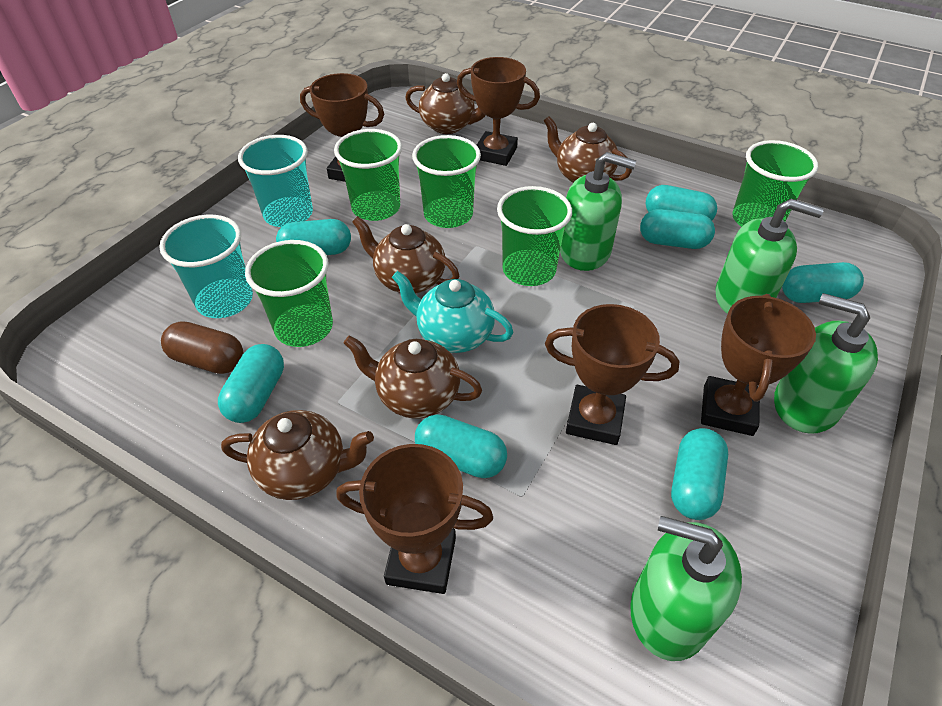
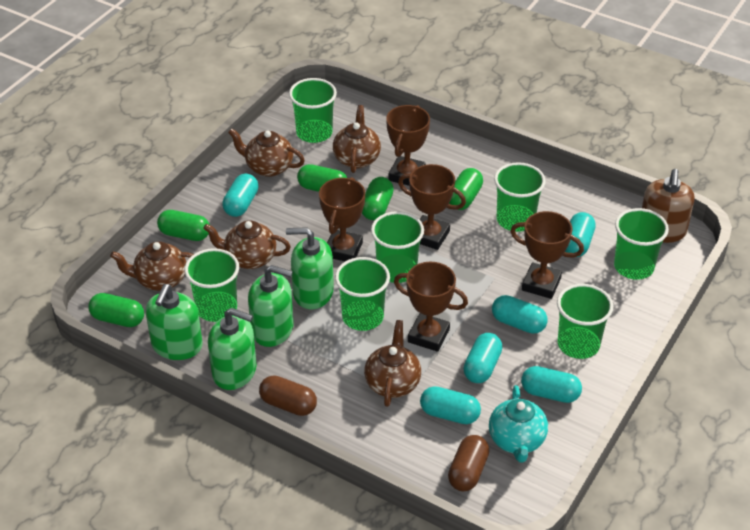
brown capsule: 1 -> 2
brown soap dispenser: 0 -> 1
green capsule: 0 -> 5
green cup: 5 -> 7
turquoise capsule: 7 -> 6
turquoise cup: 2 -> 0

